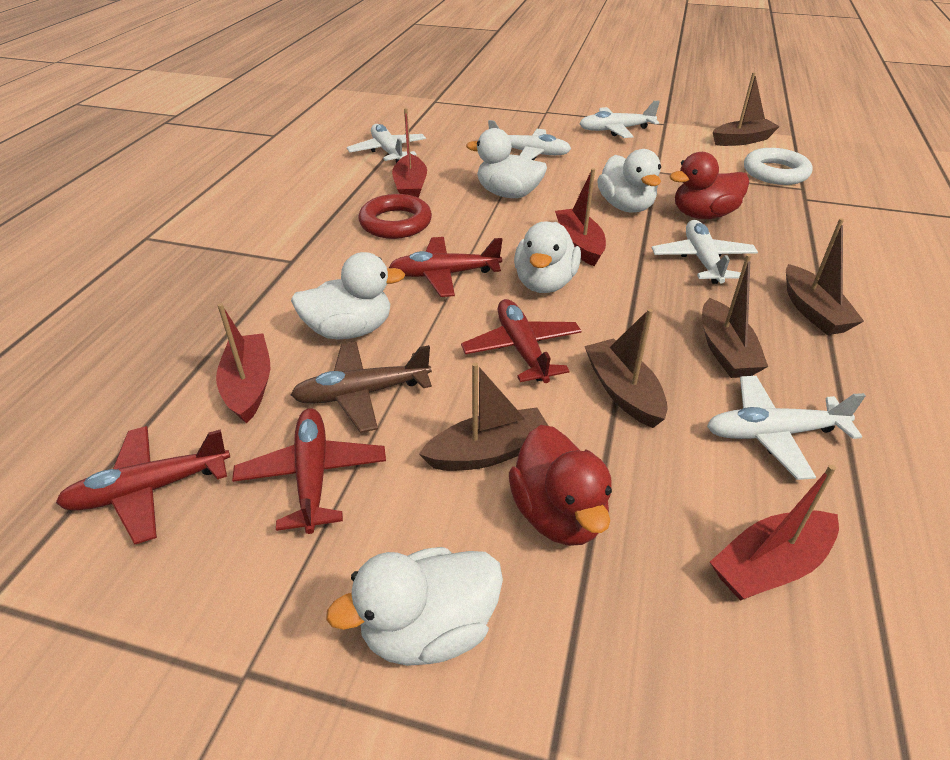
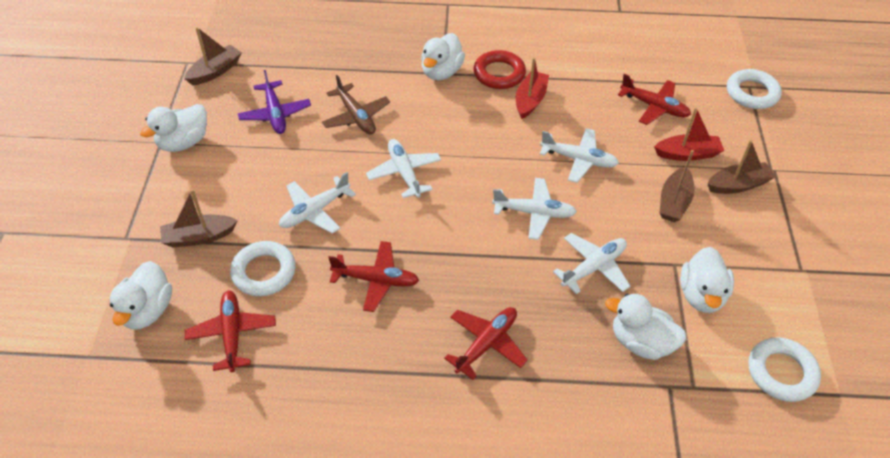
brown boat: 5 -> 4
purple plane: 0 -> 1
red boat: 4 -> 2
red duck: 2 -> 0
white ring: 1 -> 3

